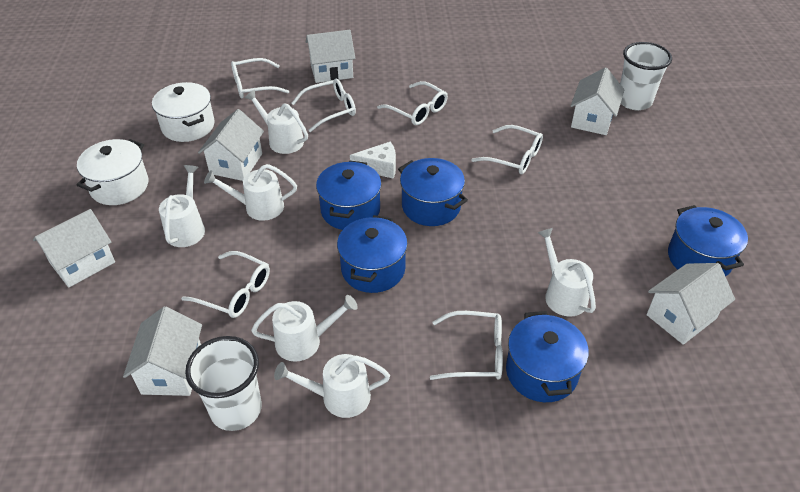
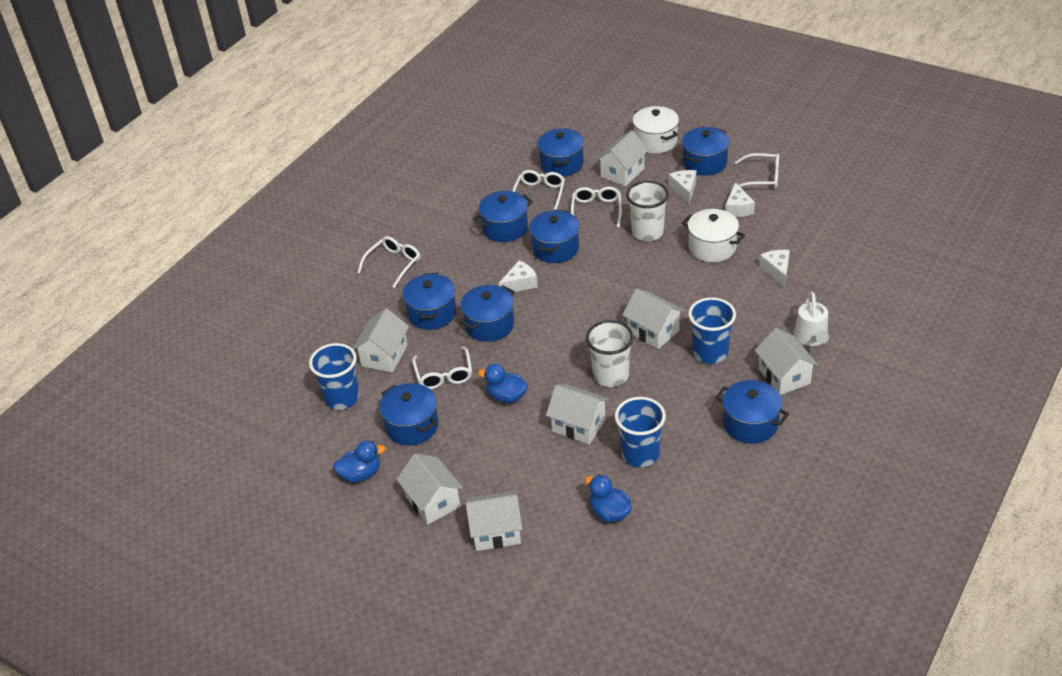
blue cup: 0 -> 3
blue duck: 0 -> 3
blue pot: 5 -> 8
white cheese: 1 -> 4
white glasses: 6 -> 5
white house: 6 -> 7
white watering can: 6 -> 1

